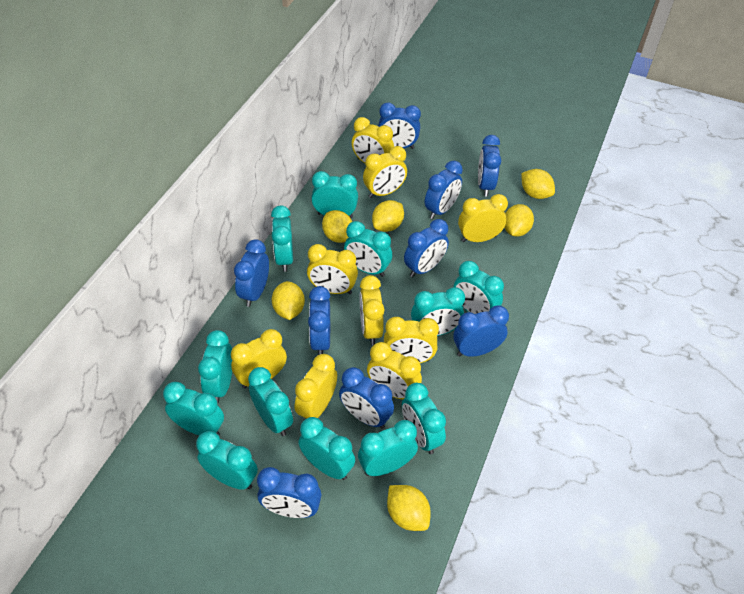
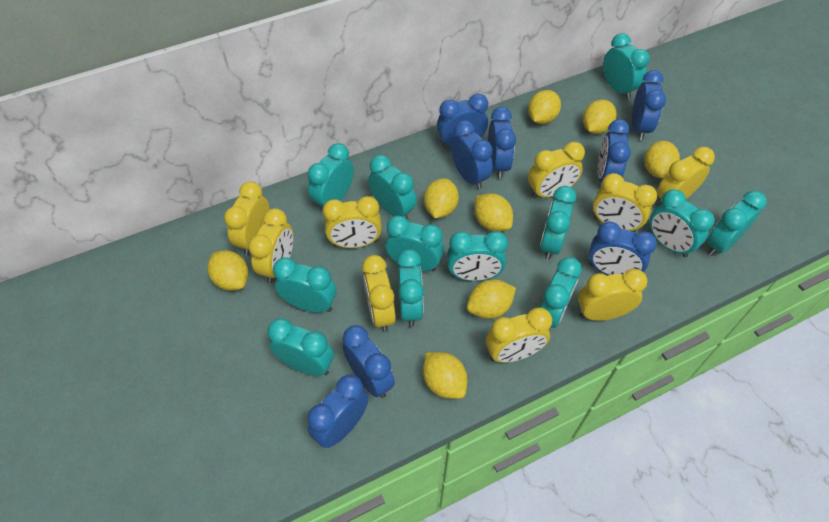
blue clock: 9 -> 8
yellow lemon: 6 -> 8

